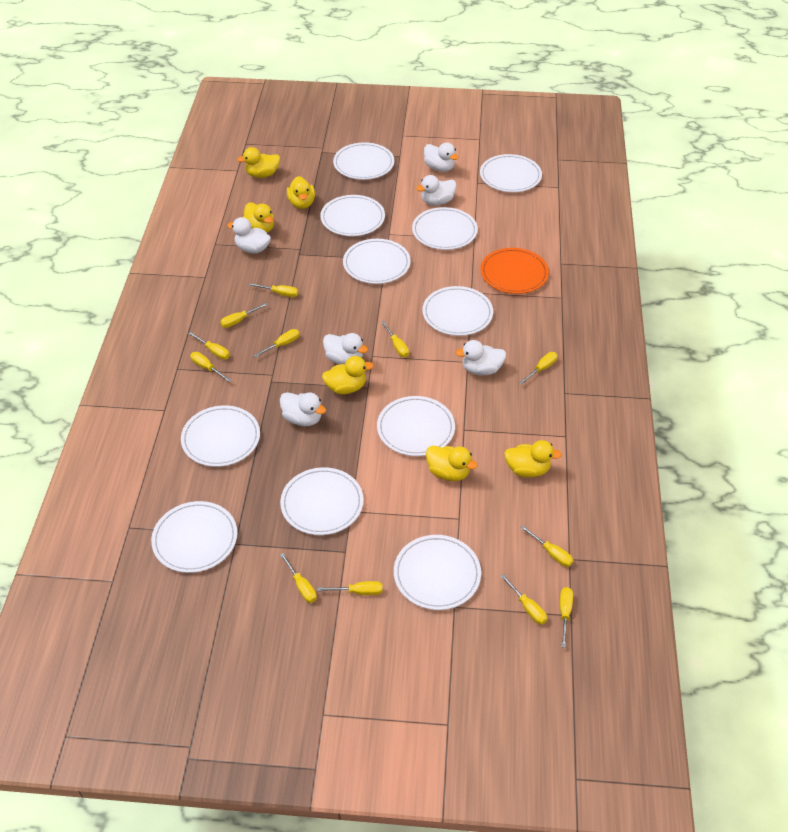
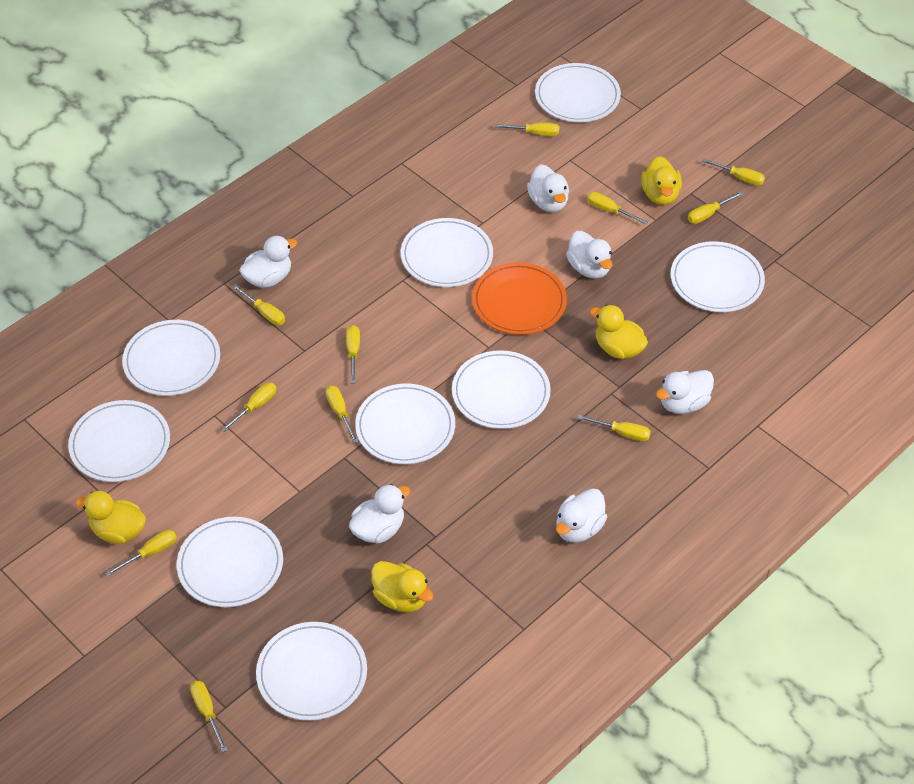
white plate: 11 -> 9
yellow duck: 6 -> 4
yellow screwdriver: 12 -> 11

